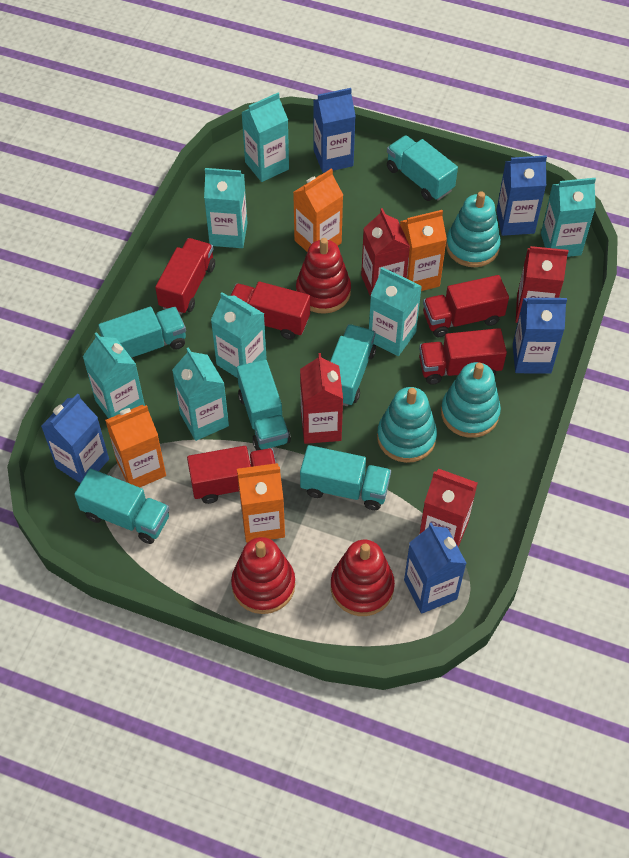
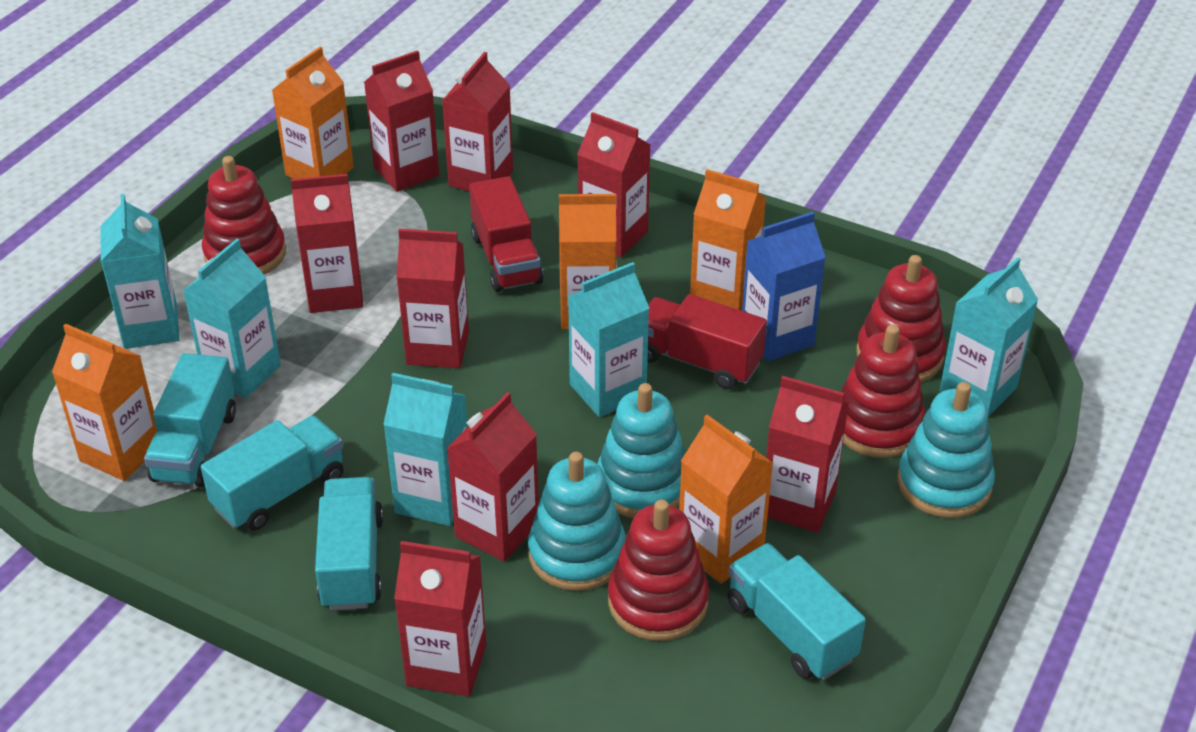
blue carton: 5 -> 1
orange carton: 4 -> 5
red carton: 4 -> 8
red stacking toy: 3 -> 4
red truck: 5 -> 2
turquoise carton: 7 -> 5
turquoise truck: 6 -> 4

